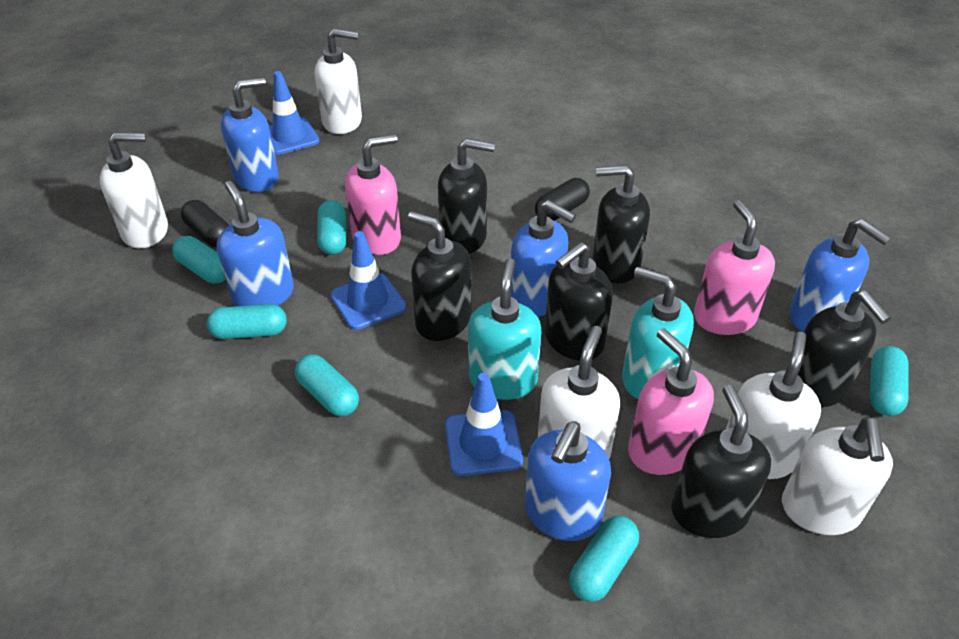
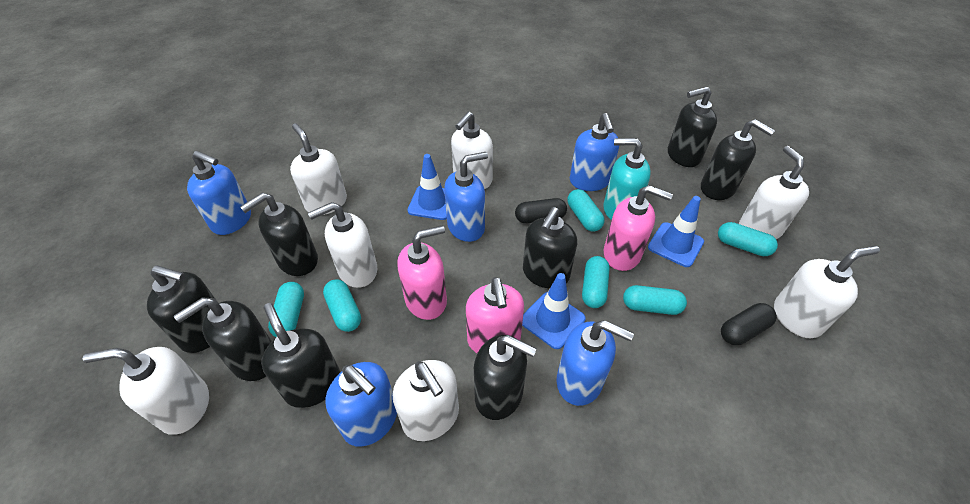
black soap dispenser: 6 -> 8
turquoise soap dispenser: 2 -> 1
white soap dispenser: 5 -> 7

